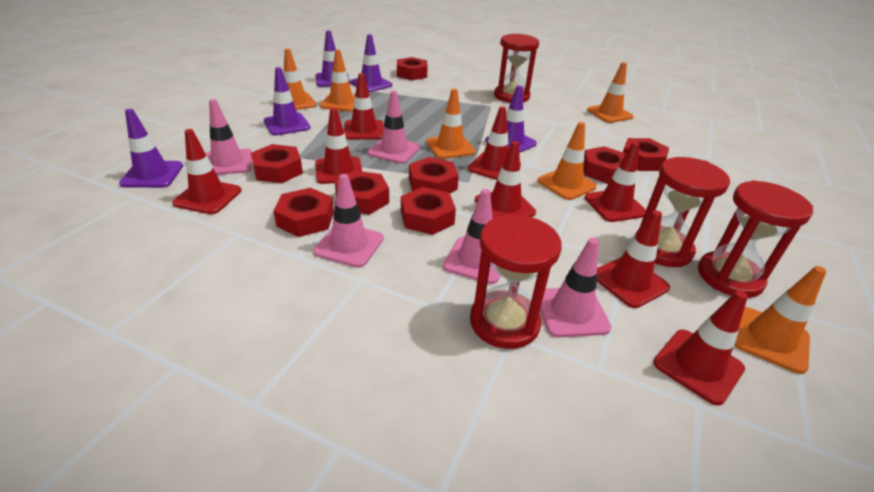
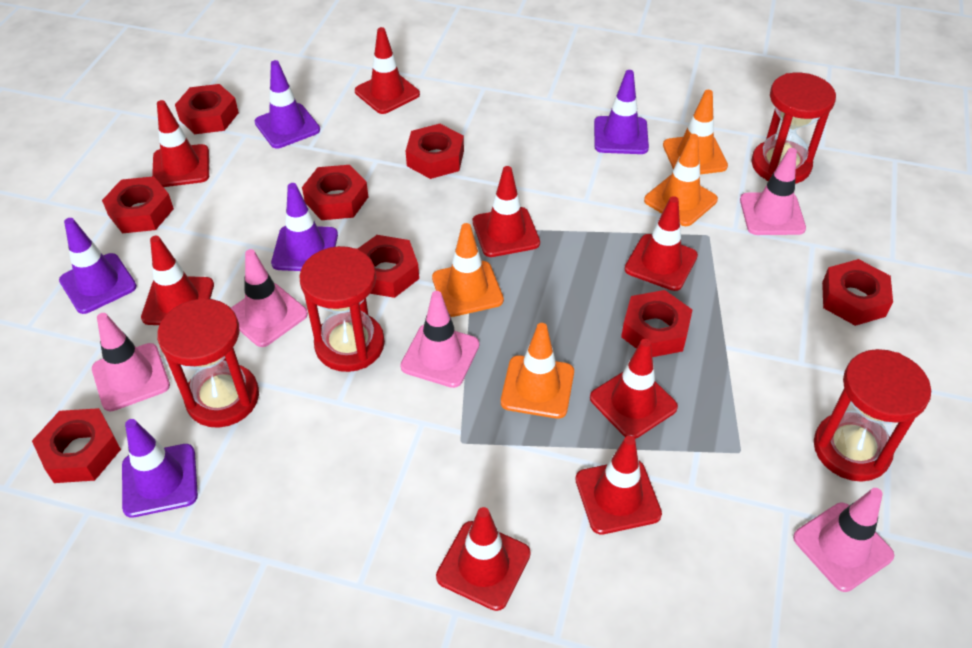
orange traffic cone: 6 -> 4

